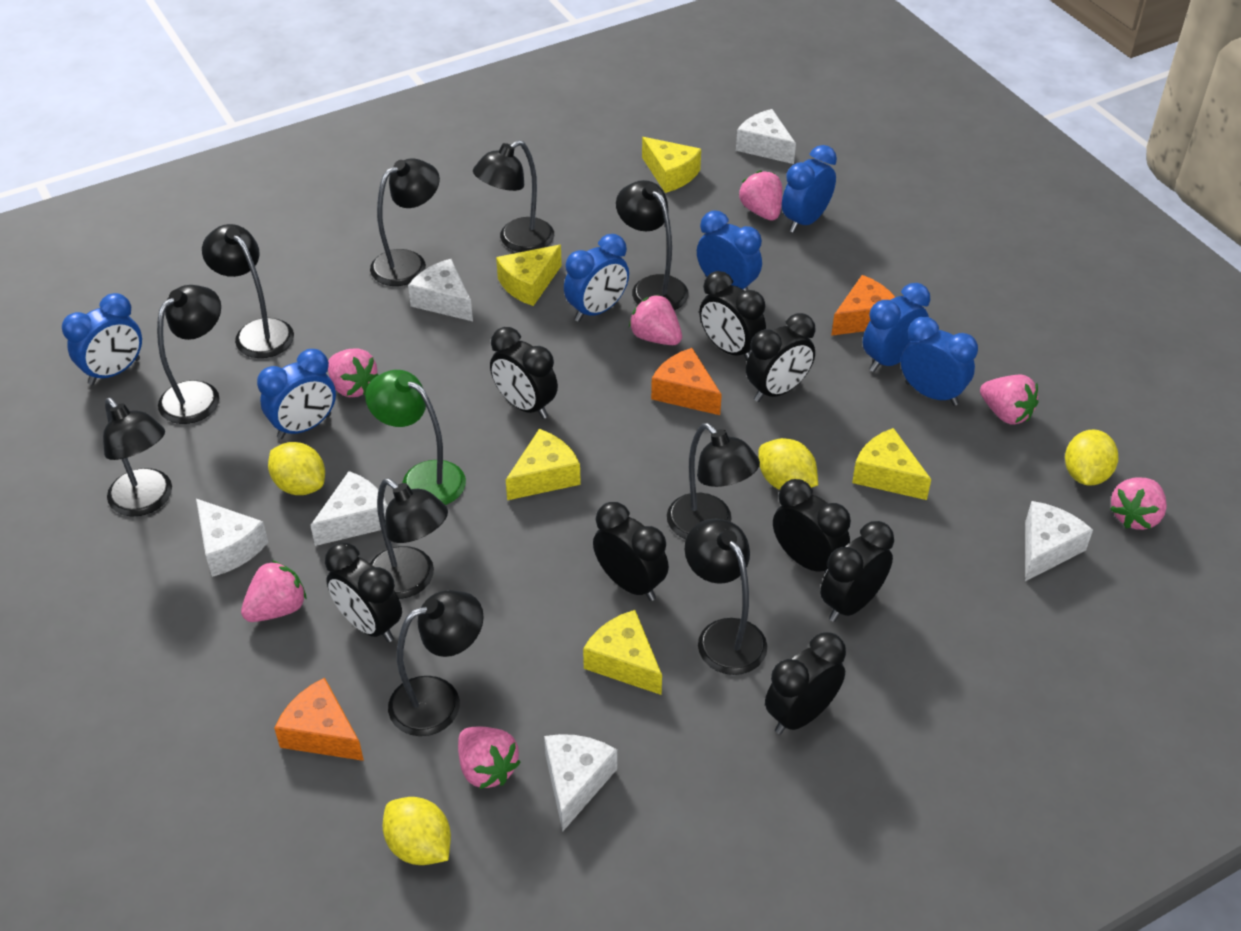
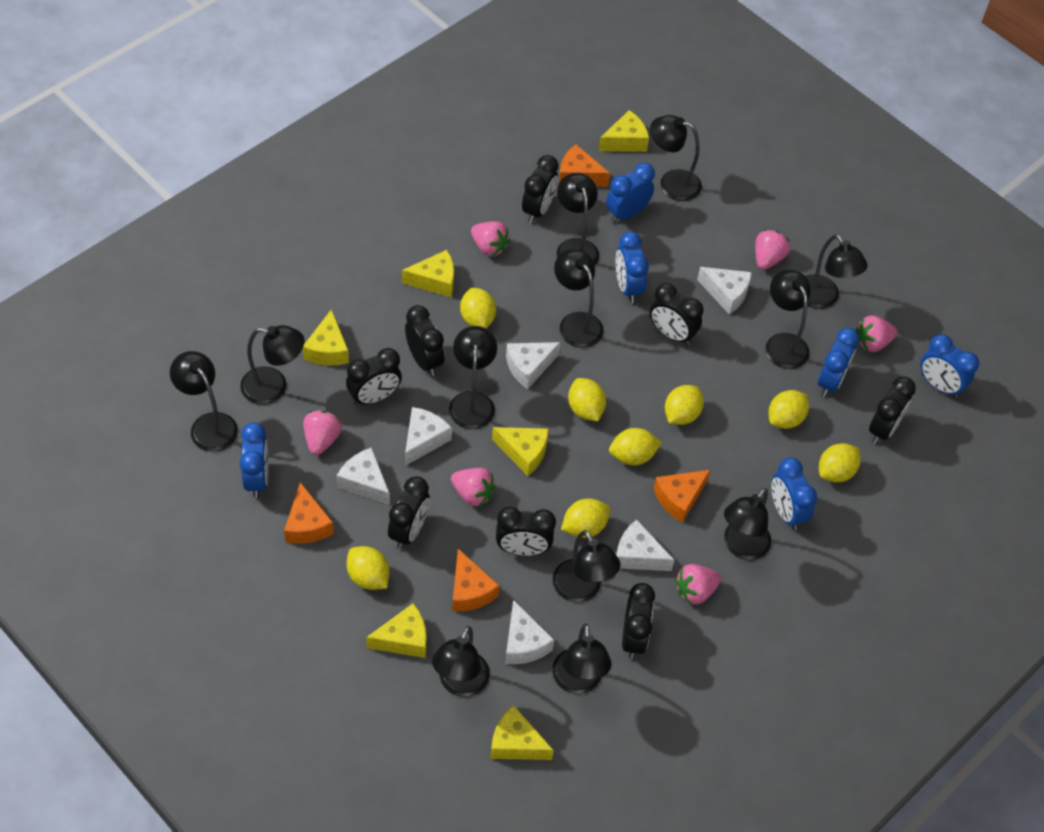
black lamp: 10 -> 12
blue clock: 7 -> 6
green lamp: 1 -> 0
orange cheese: 3 -> 4
pink strawberry: 7 -> 6
yellow cheese: 5 -> 6
yellow lemon: 4 -> 8

